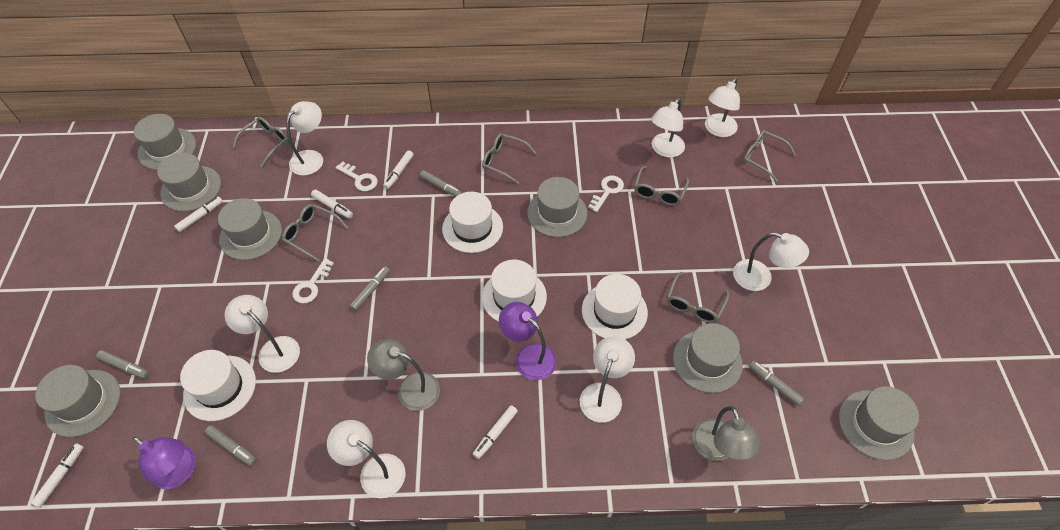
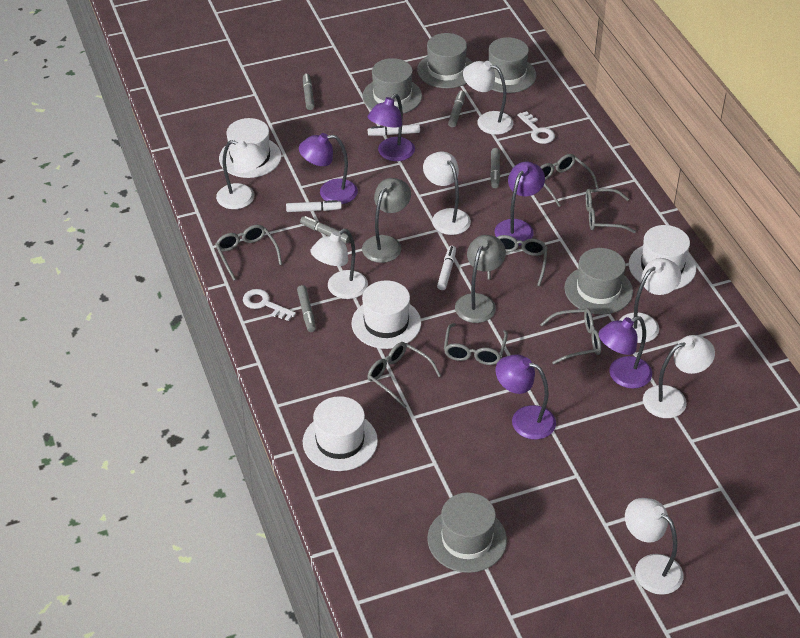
grey glasses: 6 -> 7
grey hat: 7 -> 5
purple lamp: 2 -> 5
white key: 3 -> 2
white marker: 5 -> 3

